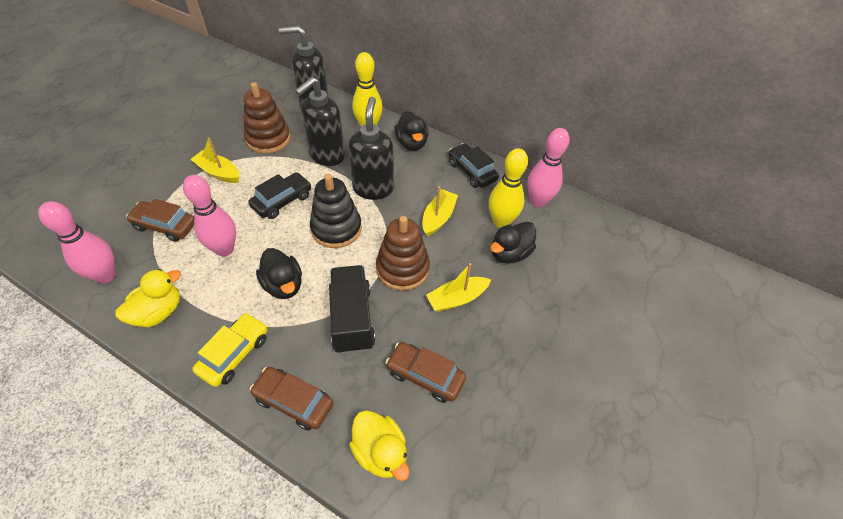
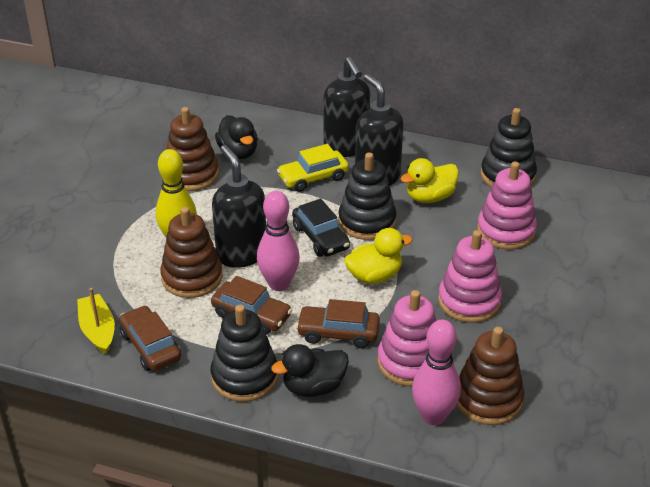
black car: 2 -> 1
black duck: 3 -> 2
black stacking toy: 1 -> 3
black truck: 1 -> 0
brown stacking toy: 2 -> 3
pink bowling pin: 3 -> 2
pink stacking toy: 0 -> 3
yellow boat: 3 -> 1
yellow bowling pin: 2 -> 1

